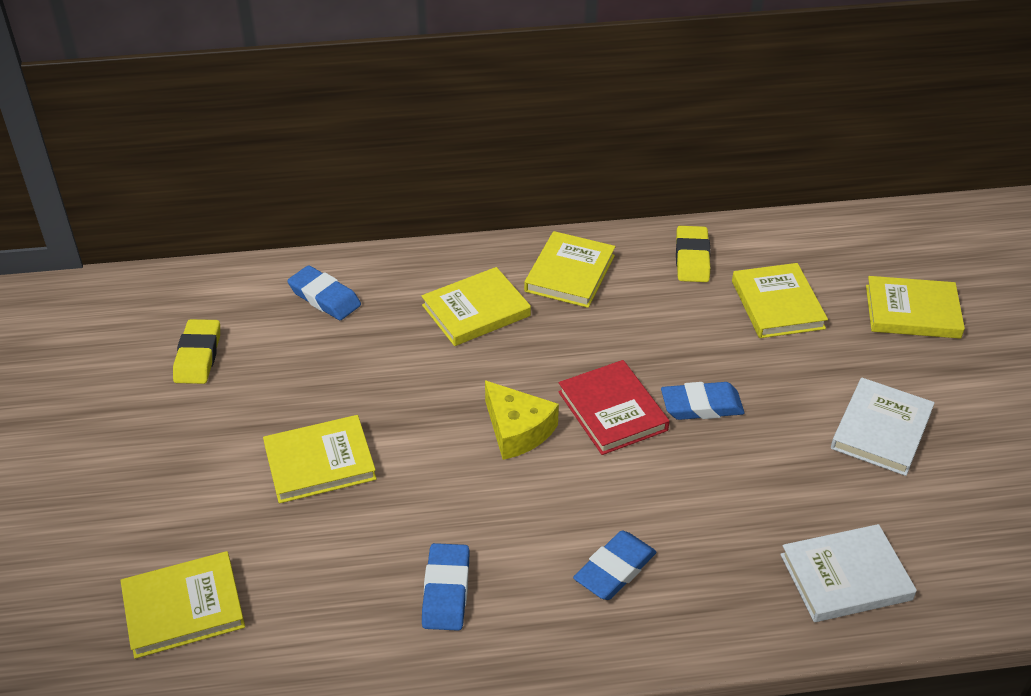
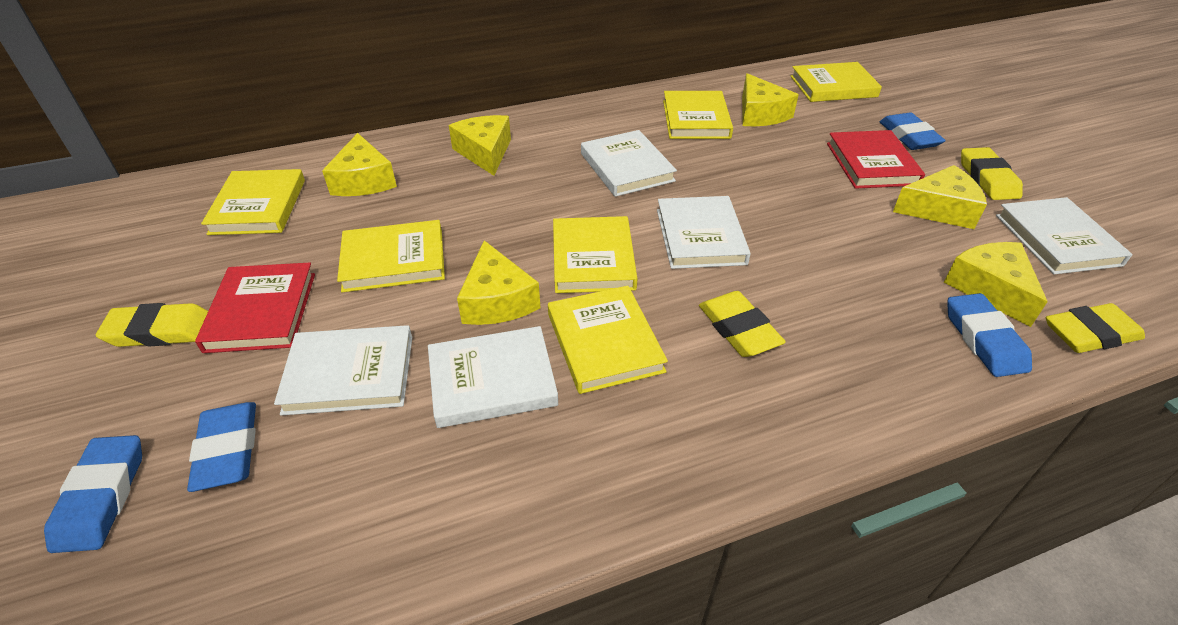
red book: 1 -> 2
white book: 2 -> 5
yellow cheese: 1 -> 6
yellow eraser: 2 -> 4

